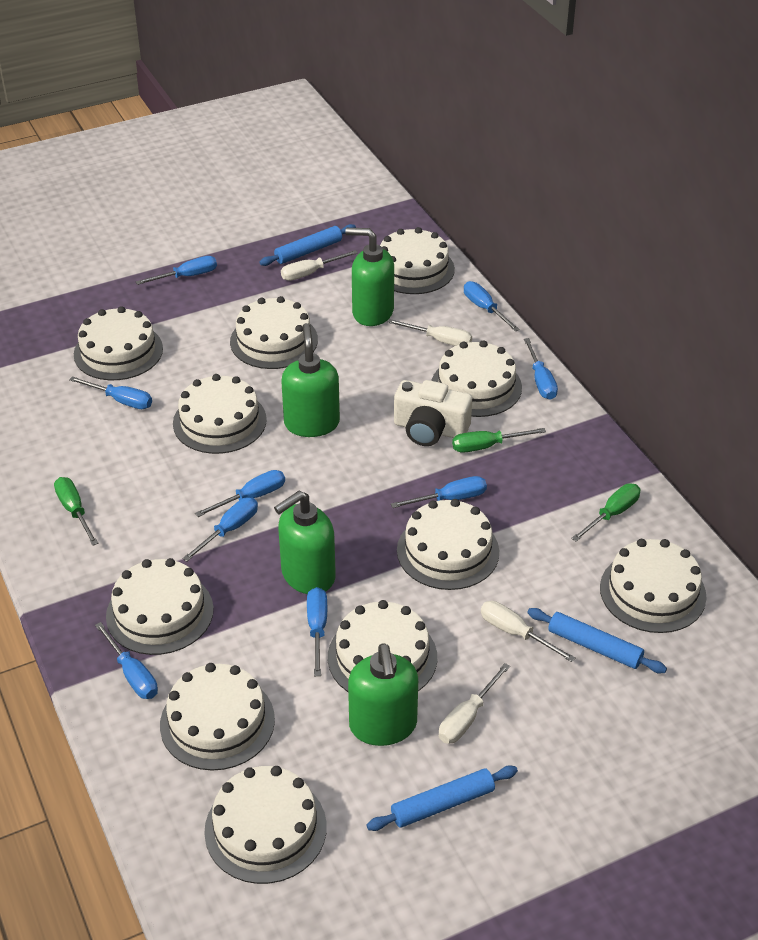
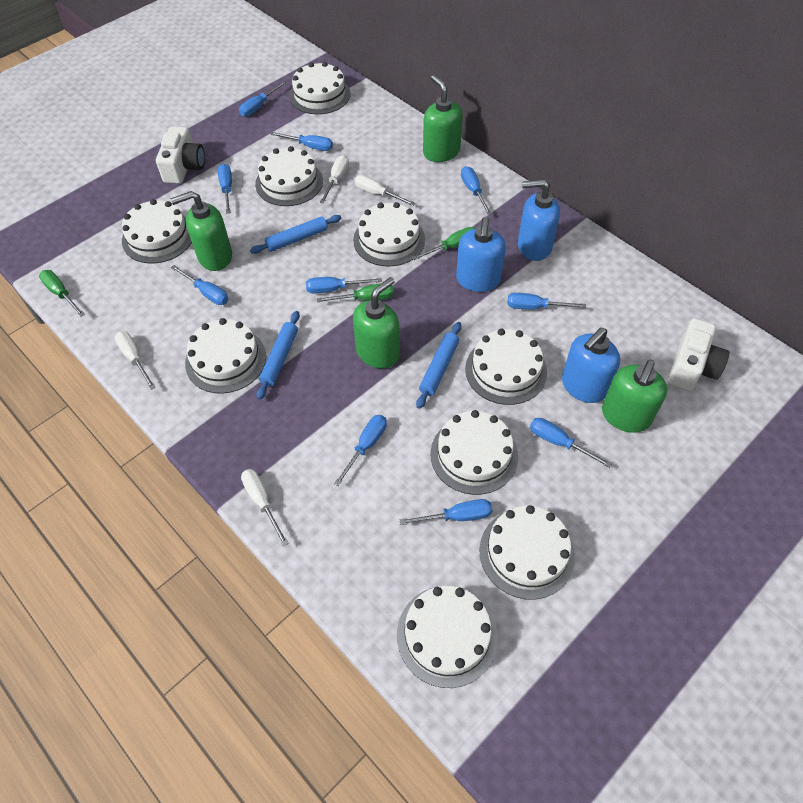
blue screwdriver: 9 -> 10
blue soap dispenser: 0 -> 3
white cake: 11 -> 9
white camera: 1 -> 2

